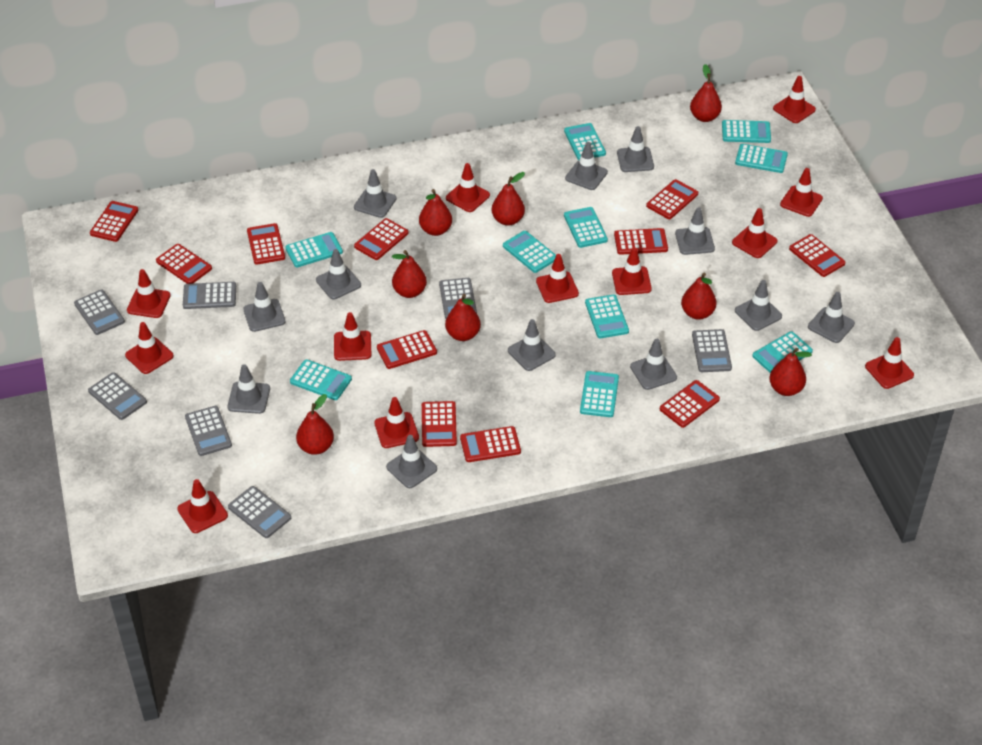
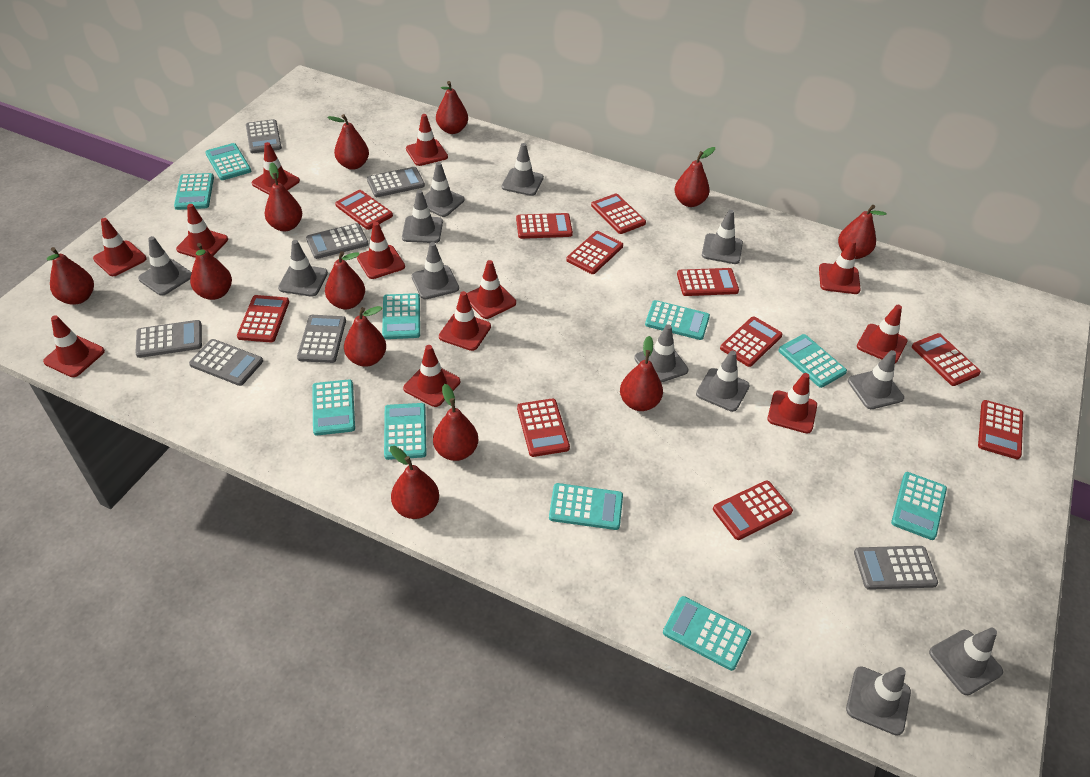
red pear: 8 -> 12

